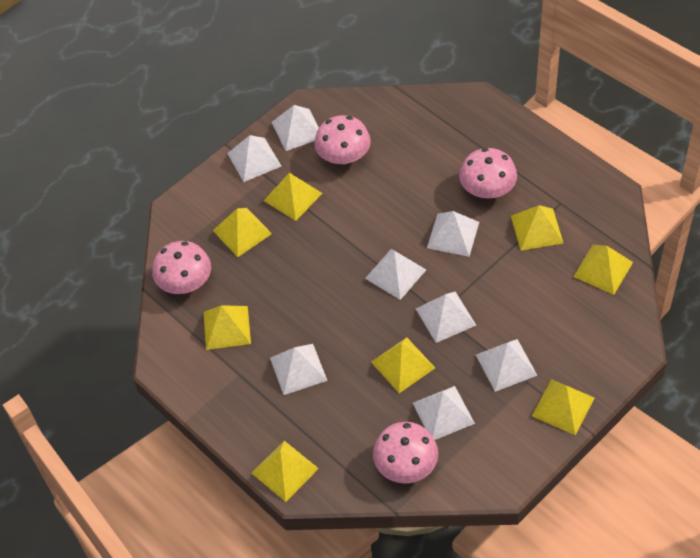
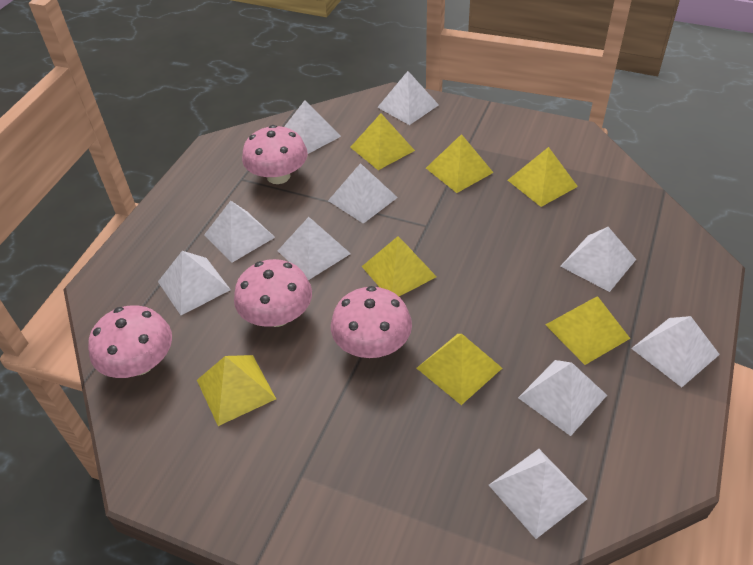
white pyramid: 8 -> 10
yellow pyramid: 8 -> 7

